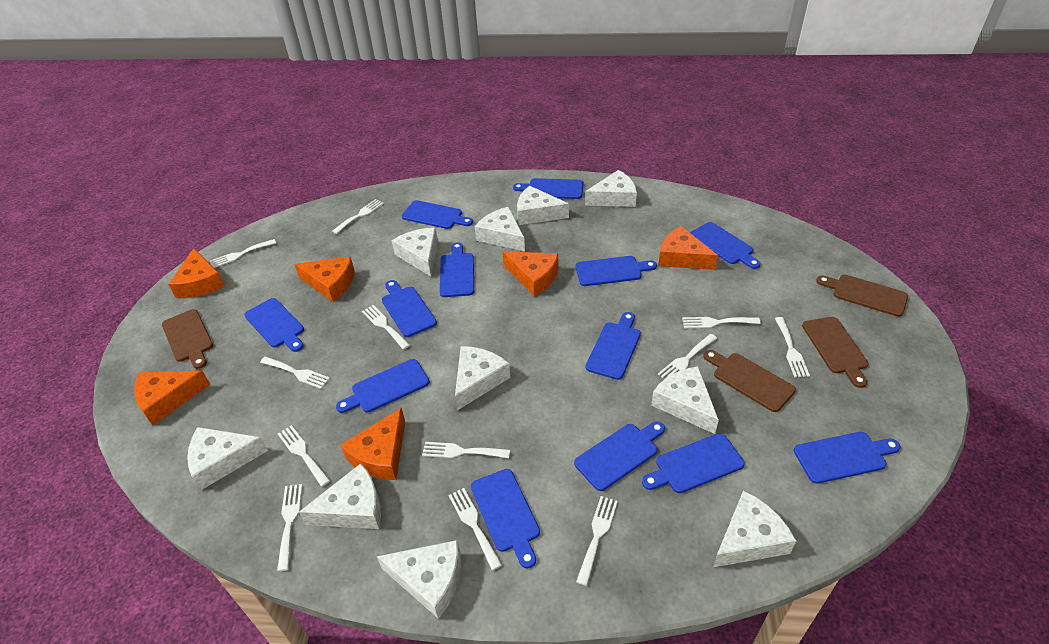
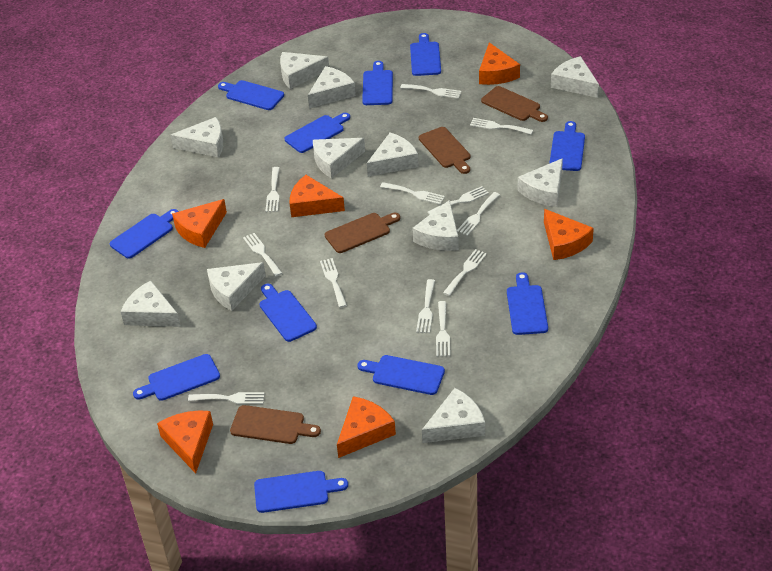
blue cutting board: 13 -> 11
white cheese: 10 -> 11

